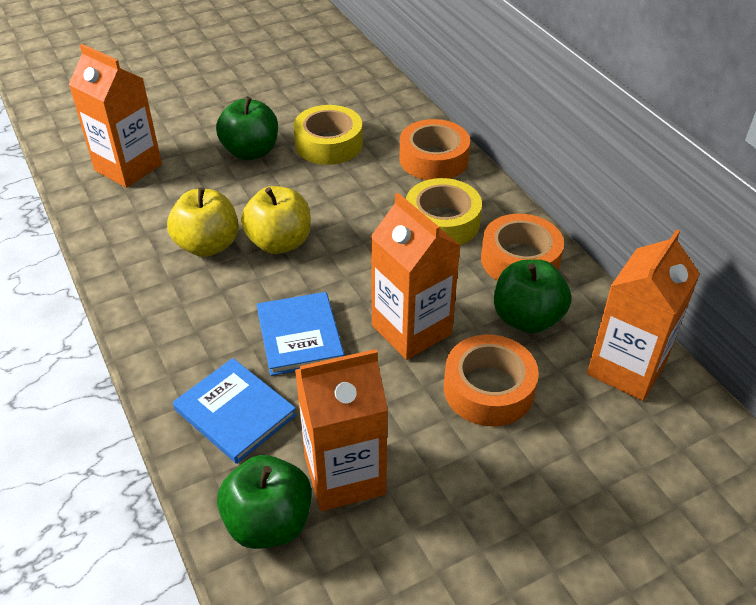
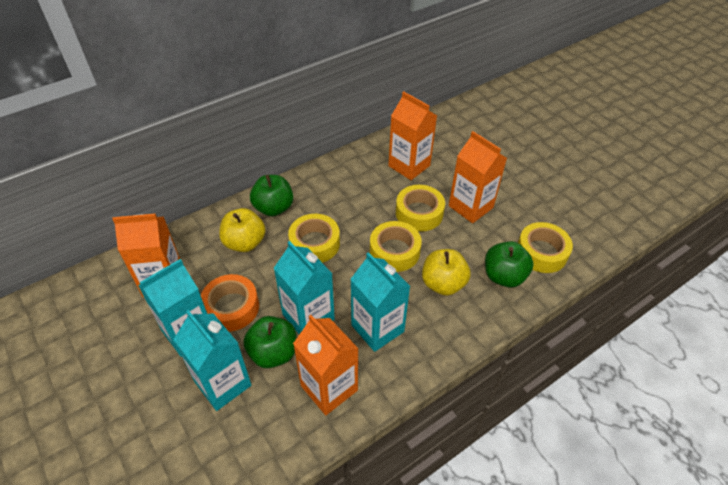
blue book: 2 -> 0
orange tape: 3 -> 1
turquoise carton: 0 -> 4
yellow tape: 2 -> 4

